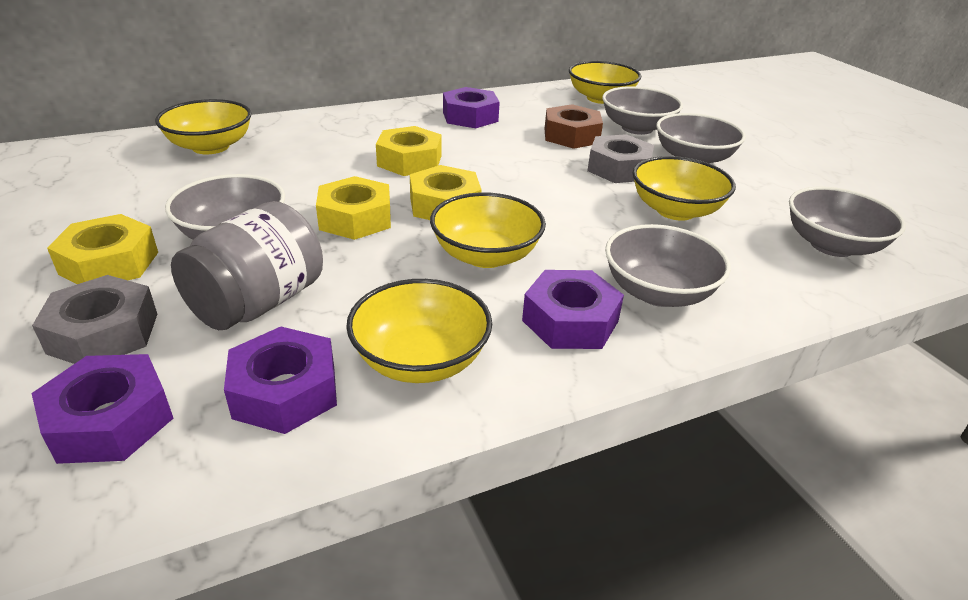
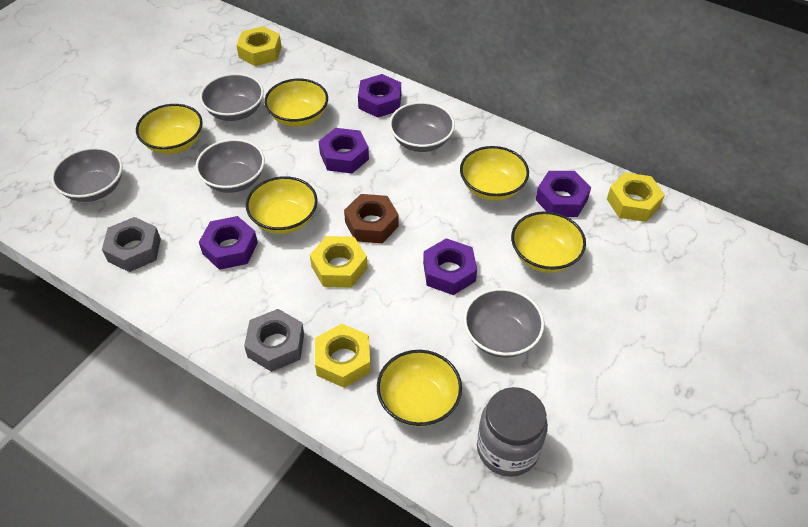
purple nut: 4 -> 5
yellow bowl: 5 -> 6

